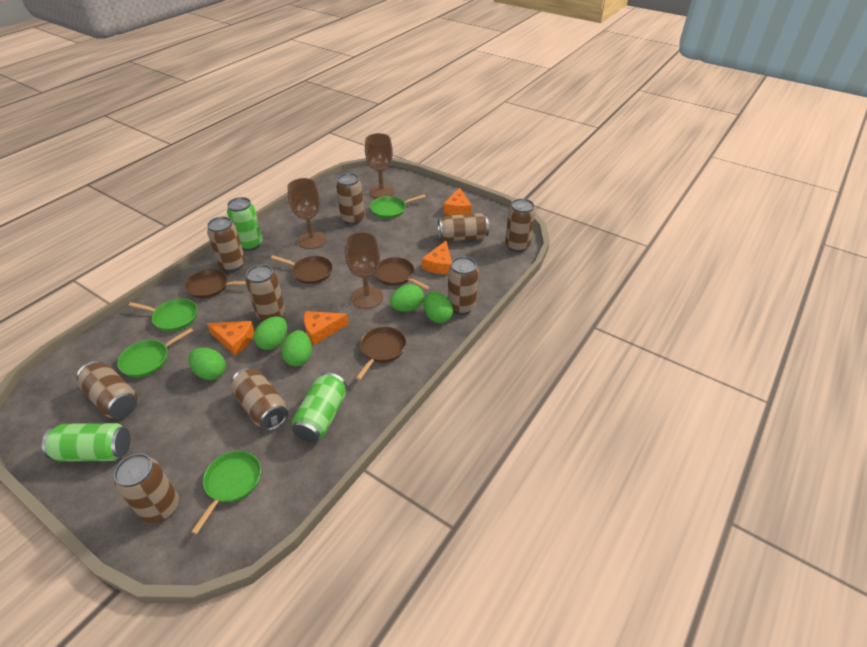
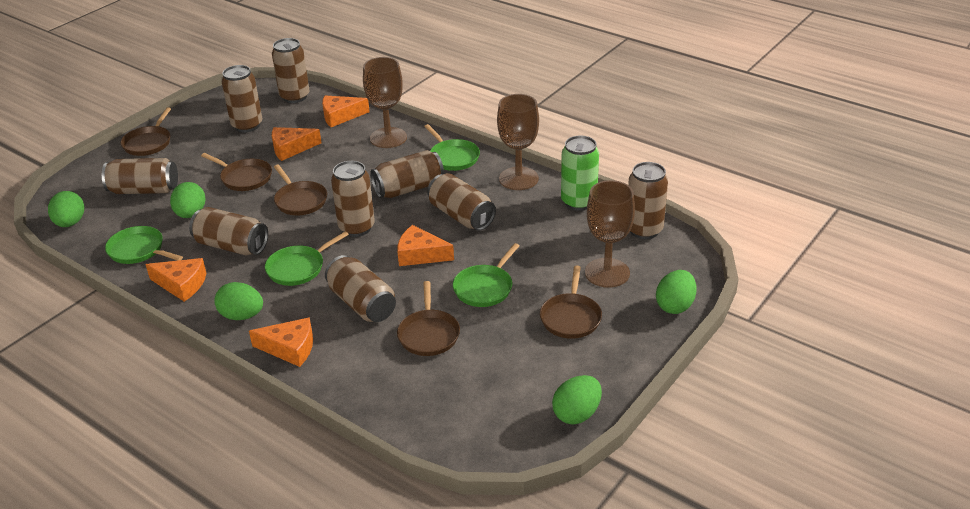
brown pan: 4 -> 5
green can: 3 -> 1
orange cheese: 4 -> 5

